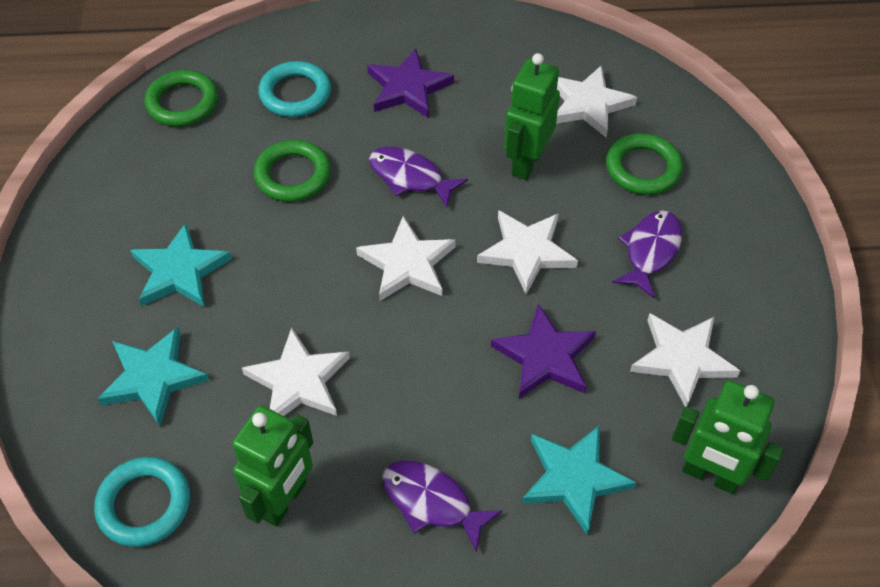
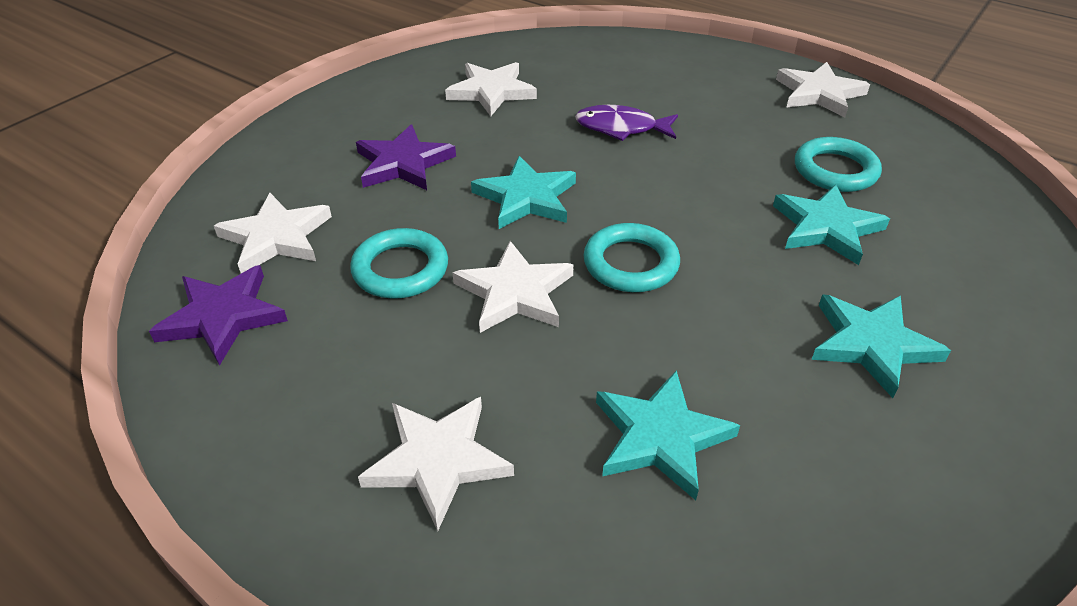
green ring: 3 -> 0
green robot: 3 -> 0
purple fish: 3 -> 1
turquoise ring: 2 -> 3
turquoise star: 3 -> 4

